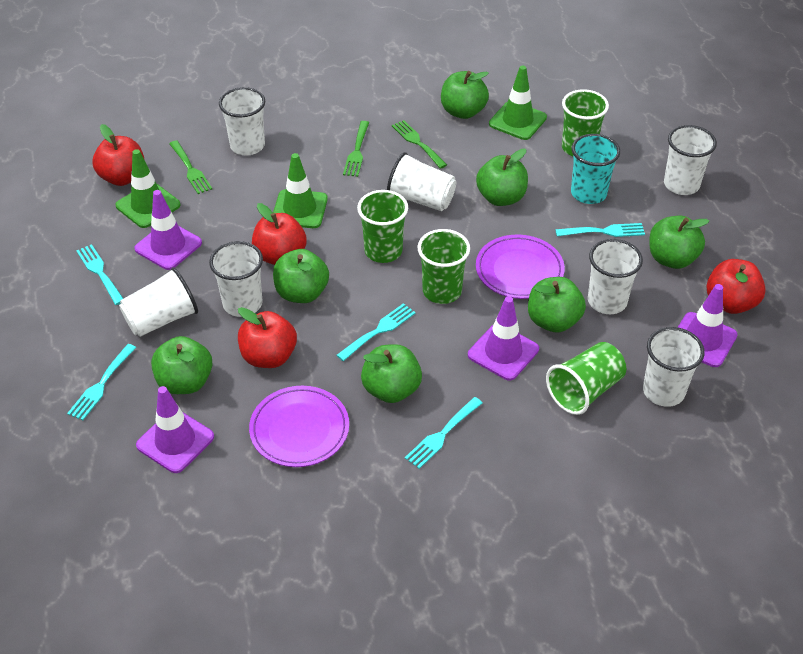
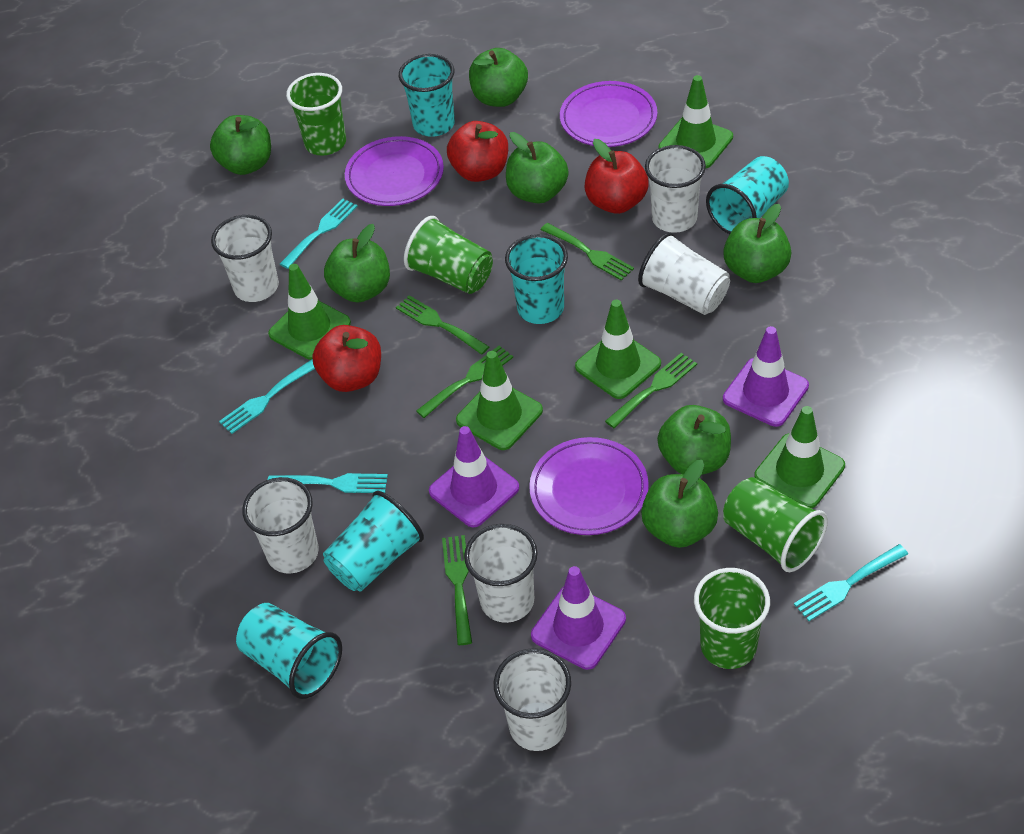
green fork: 3 -> 5
green traffic cone: 3 -> 5
purple plate: 2 -> 3
purple traffic cone: 4 -> 3
red apple: 4 -> 3
turquoise cup: 1 -> 5
turquoise fork: 5 -> 4
white cup: 7 -> 6

